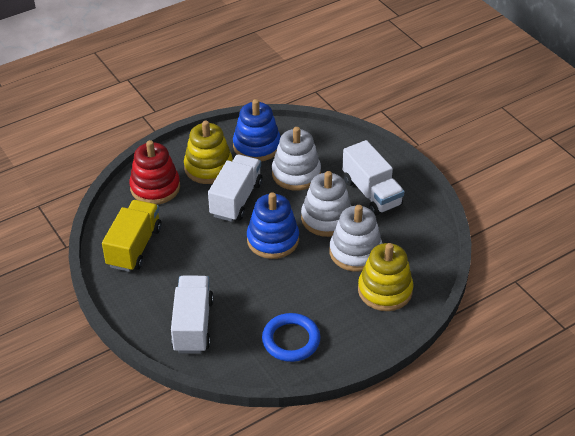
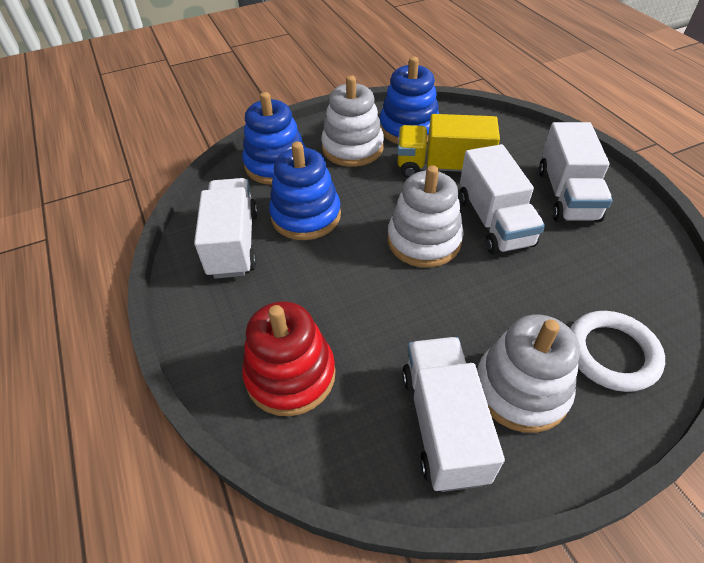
blue ring: 1 -> 0
blue stacking toy: 2 -> 3
white ring: 0 -> 1
white truck: 3 -> 4
yellow stacking toy: 2 -> 0

